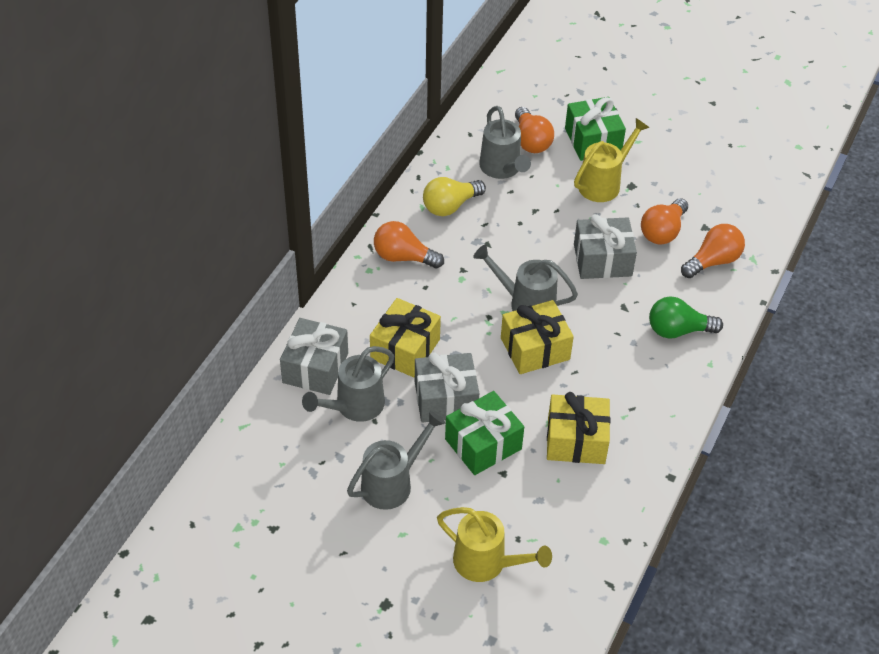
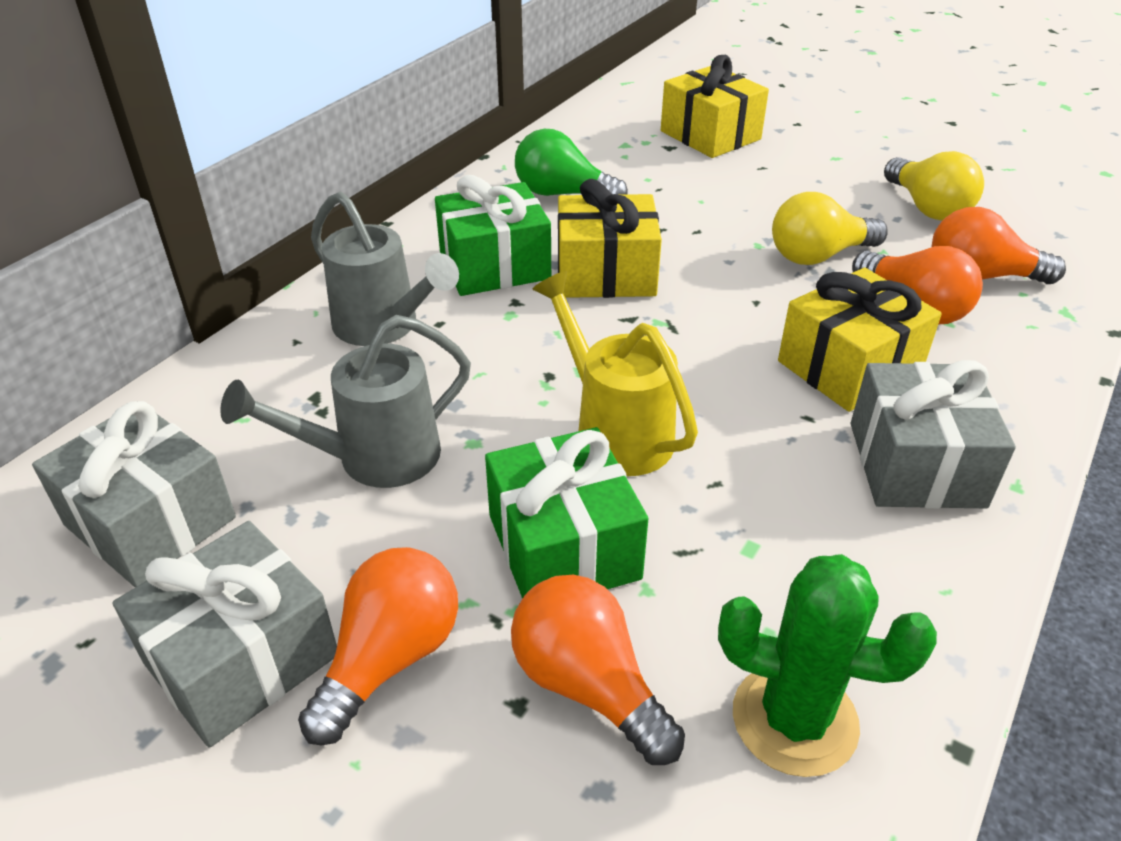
green cactus: 0 -> 1
grey watering can: 4 -> 2
yellow light bulb: 1 -> 2
yellow watering can: 2 -> 1

